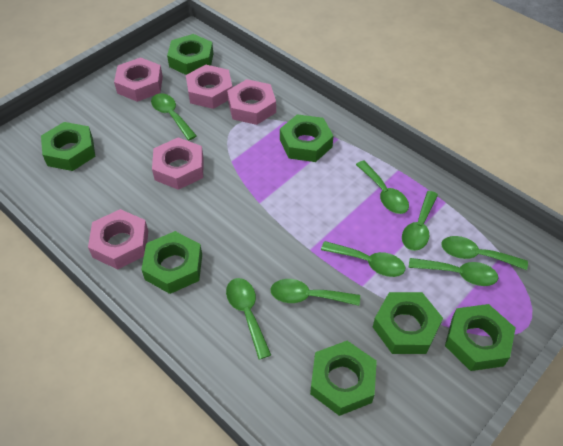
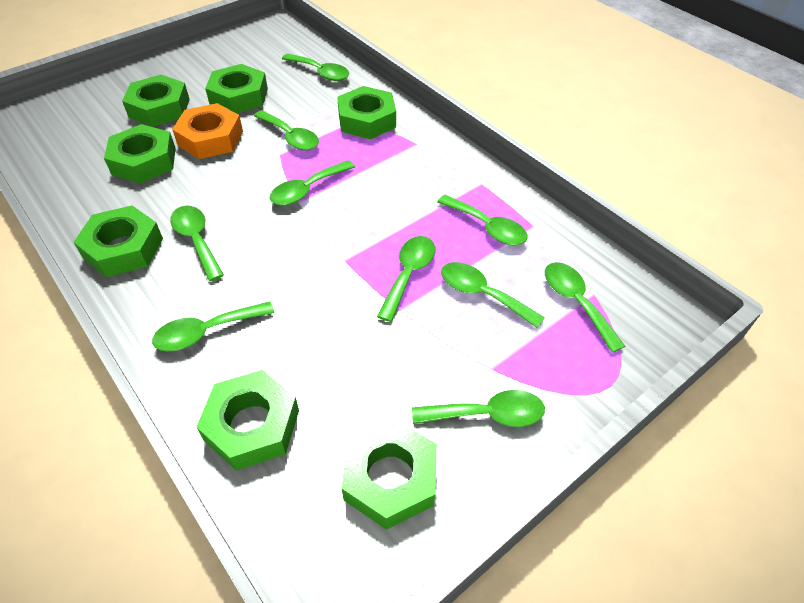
green spoon: 8 -> 10
orange nut: 0 -> 1
pink nut: 5 -> 0

